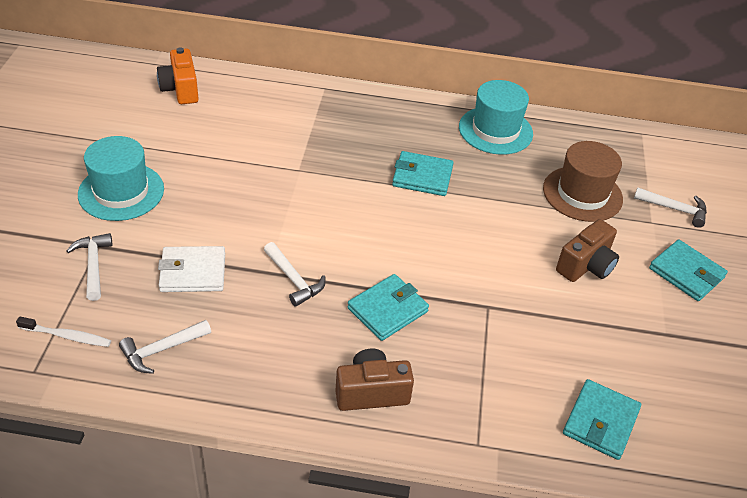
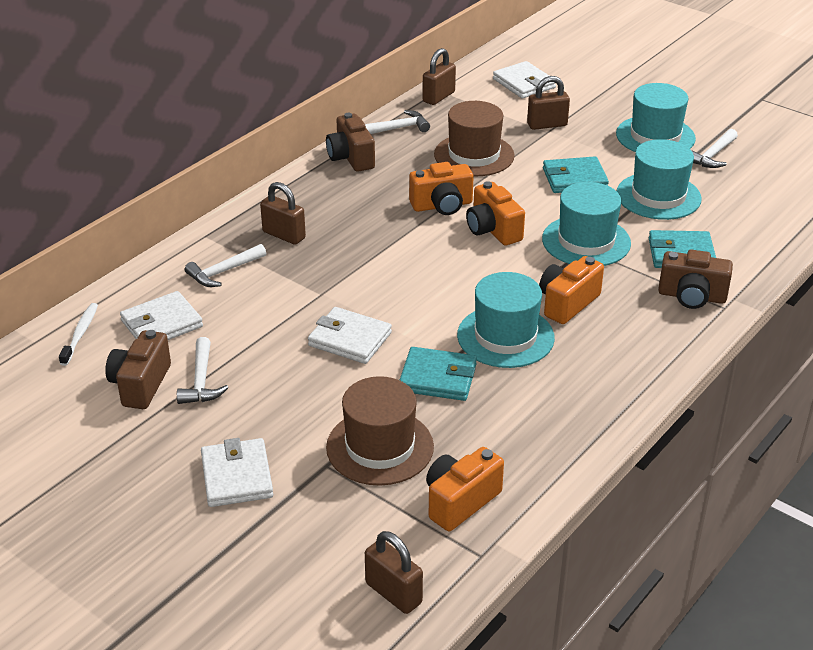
brown camera: 2 -> 3
brown hat: 1 -> 2
brown padlock: 0 -> 4
orange camera: 1 -> 4
turquoise hat: 2 -> 4
turquoise wallet: 4 -> 3
white wallet: 1 -> 4

